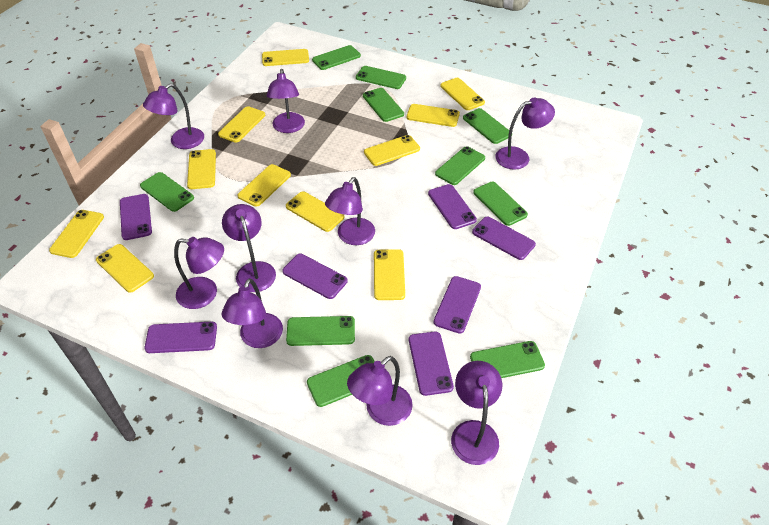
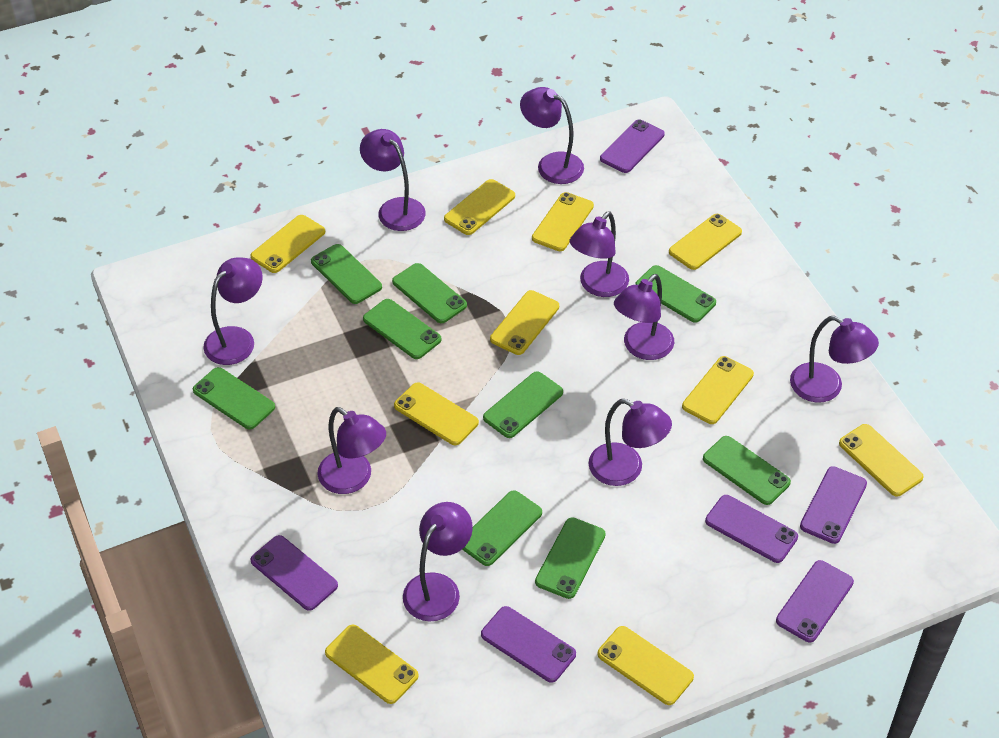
green phone: 10 -> 9
purple phone: 7 -> 6
yellow phone: 11 -> 10

